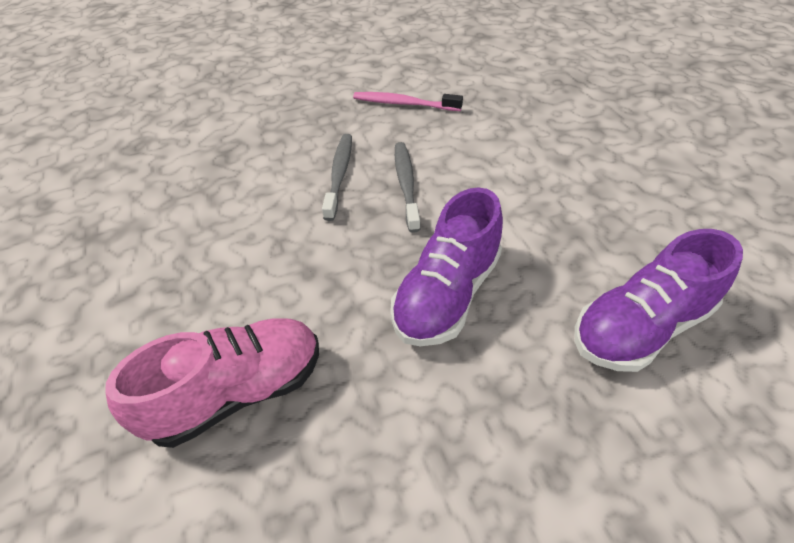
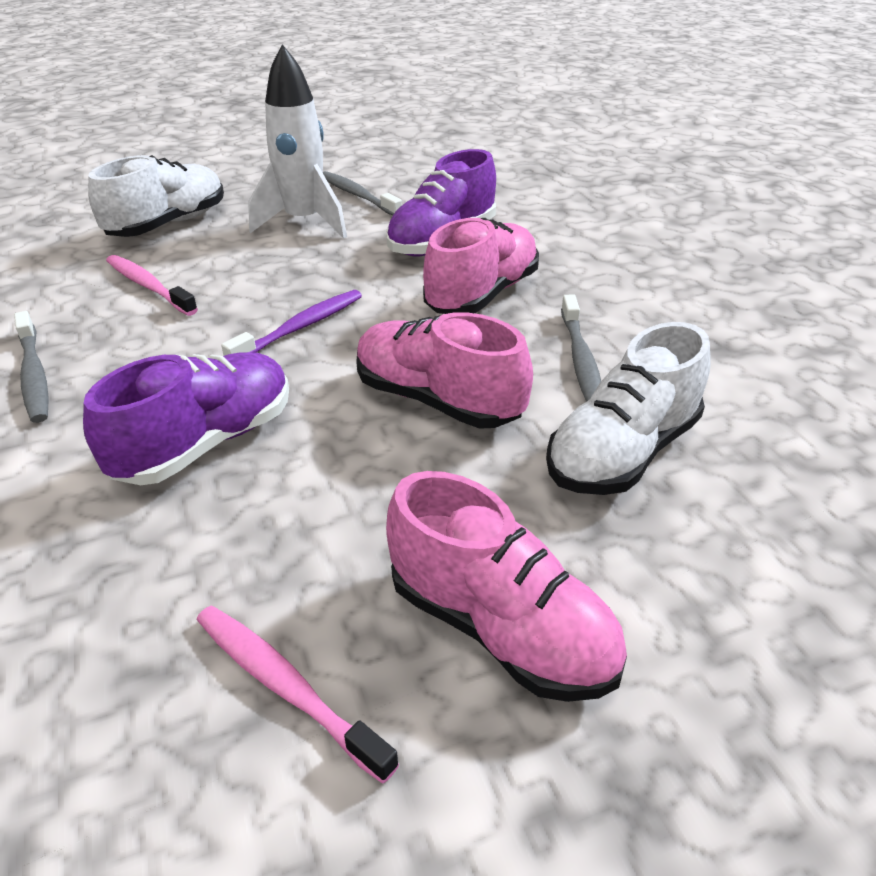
grey toothbrush: 2 -> 3
pink shoe: 1 -> 3
pink toothbrush: 1 -> 2
purple toothbrush: 0 -> 1
white rocket: 0 -> 1
white shoe: 0 -> 2

